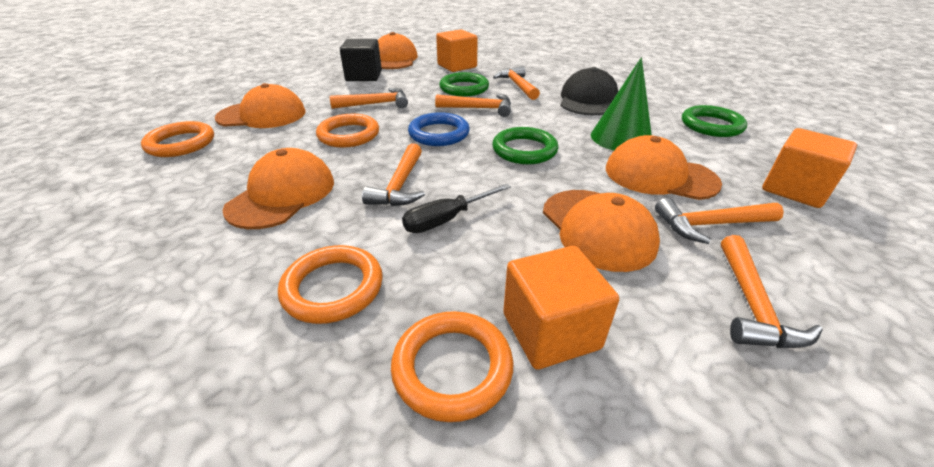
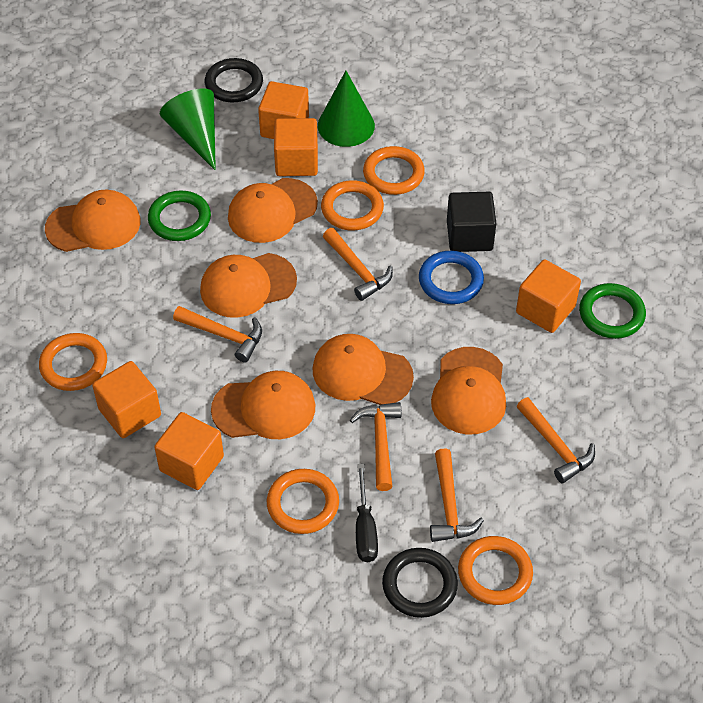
black cap: 1 -> 0
black ring: 0 -> 2
green cone: 1 -> 2
green ring: 3 -> 2
orange cap: 5 -> 6
orange cube: 3 -> 5
orange hammer: 6 -> 5
orange ring: 4 -> 5

